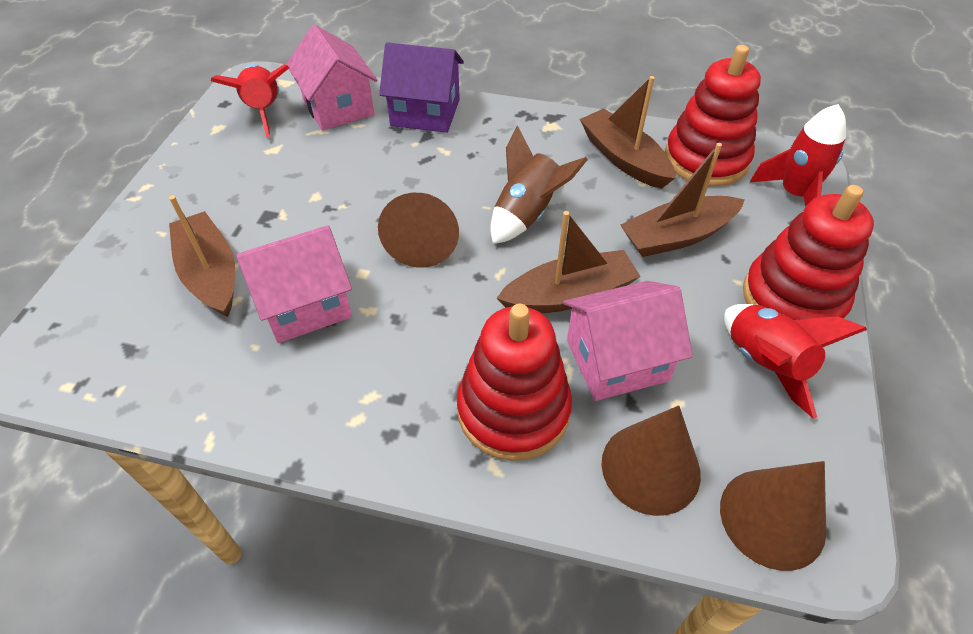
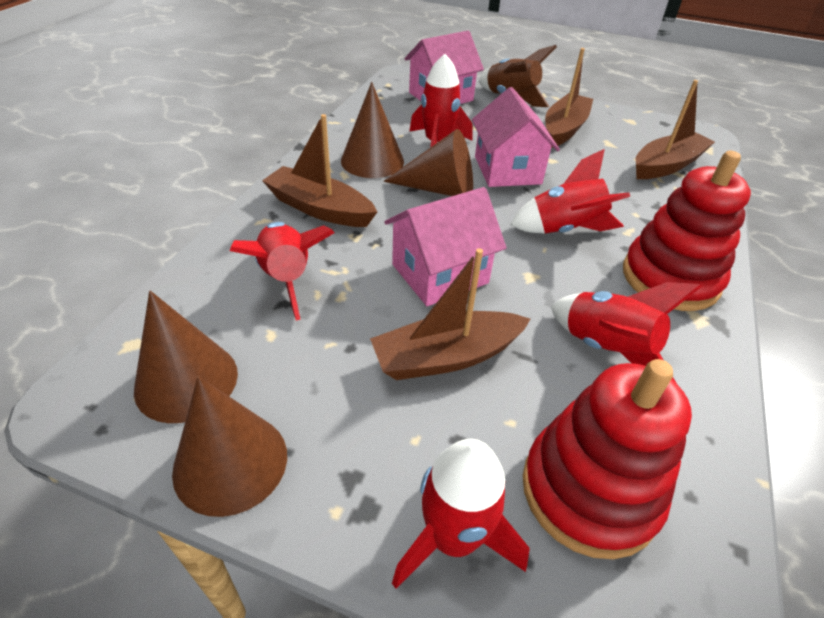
brown cone: 3 -> 4
purple house: 1 -> 0
red rocket: 3 -> 5
red stacking toy: 3 -> 2

